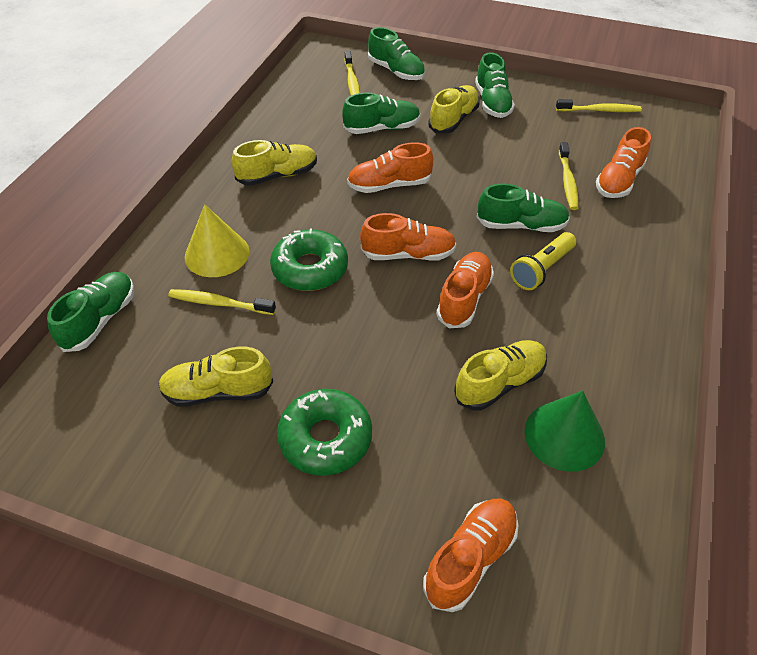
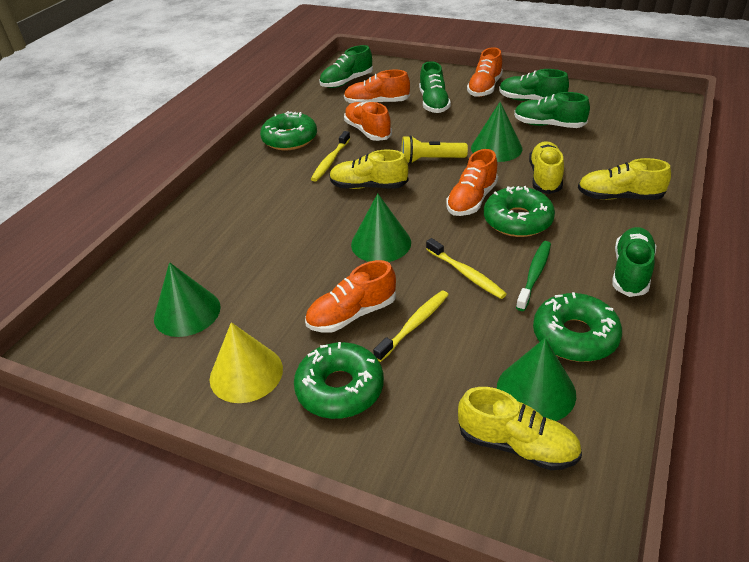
green cone: 1 -> 4
green donut: 2 -> 4
green toothbrush: 0 -> 1
yellow toothbrush: 4 -> 3

